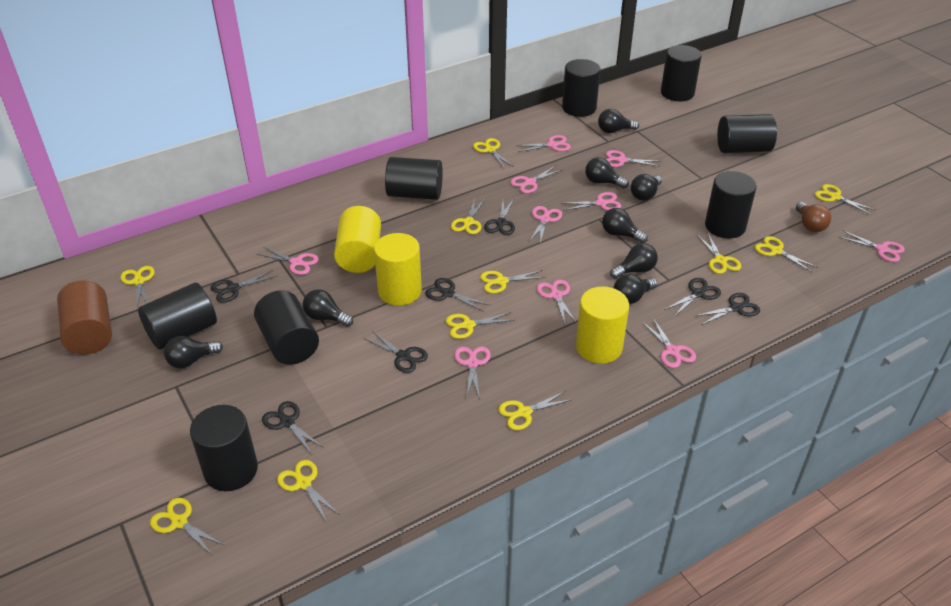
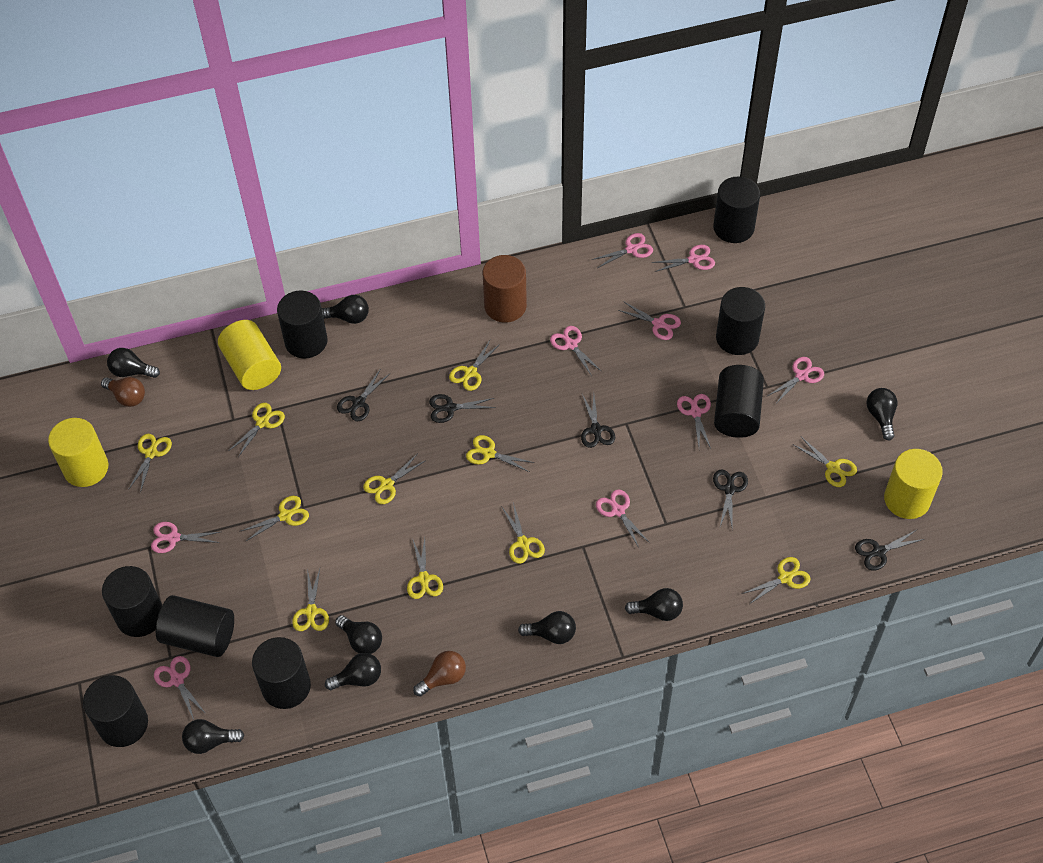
black scissors: 7 -> 5
brown light bulb: 1 -> 2
pink scissors: 10 -> 9

